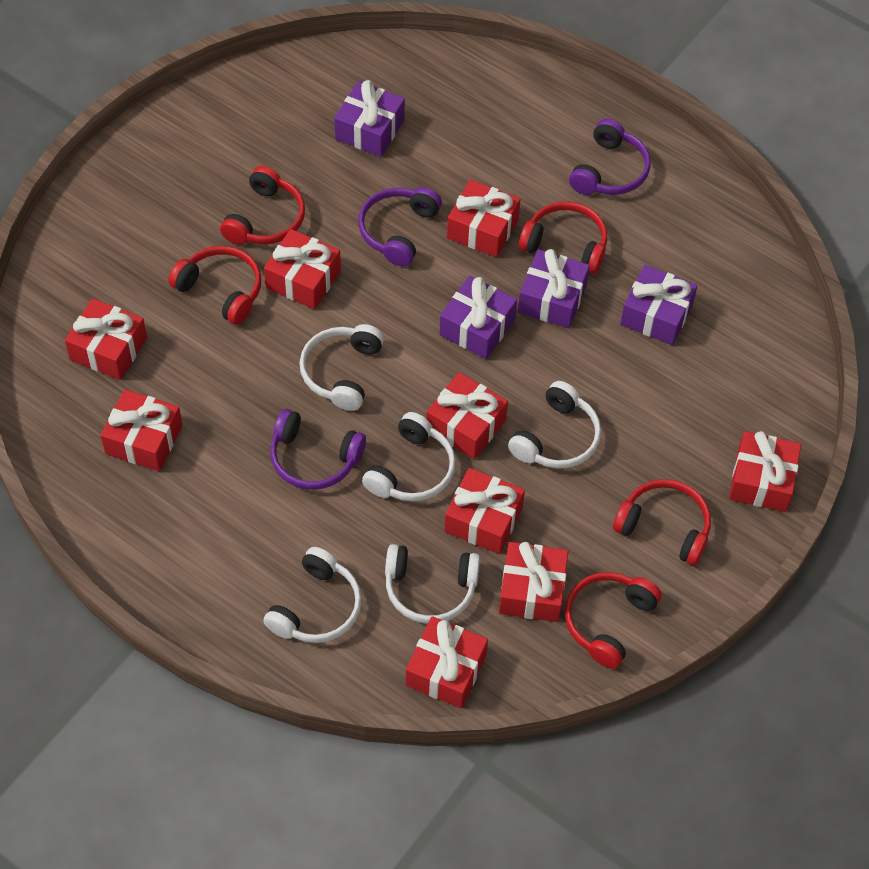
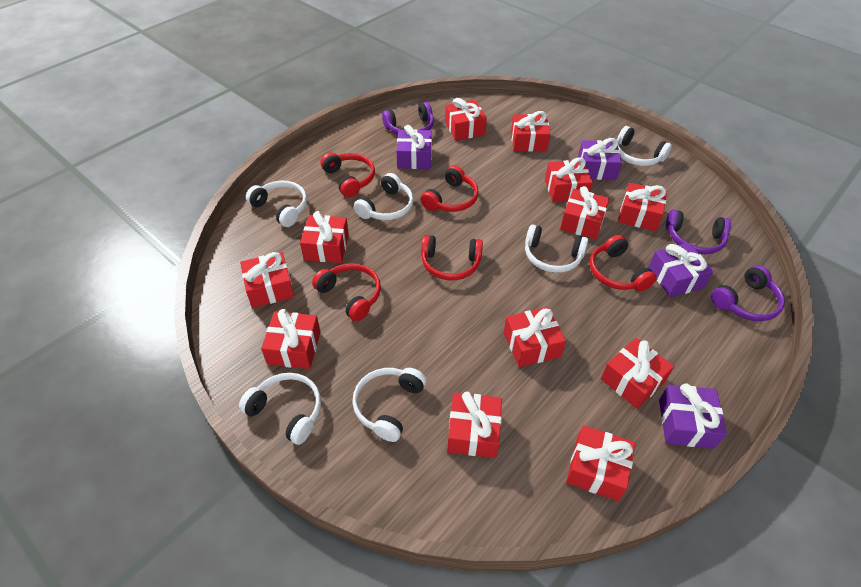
red gift: 9 -> 12
white headphones: 5 -> 6

